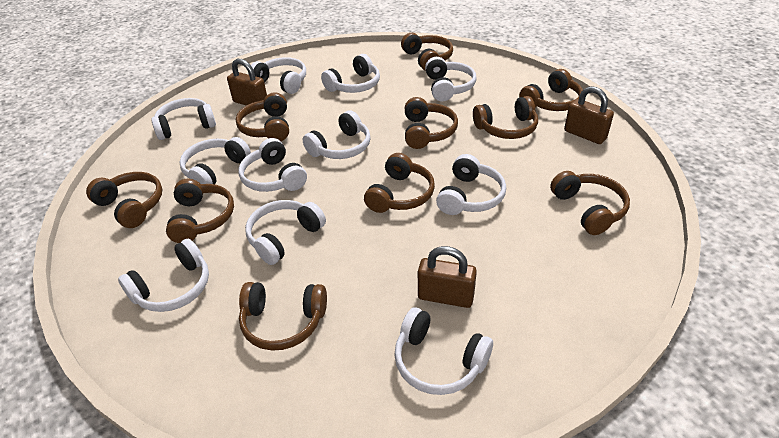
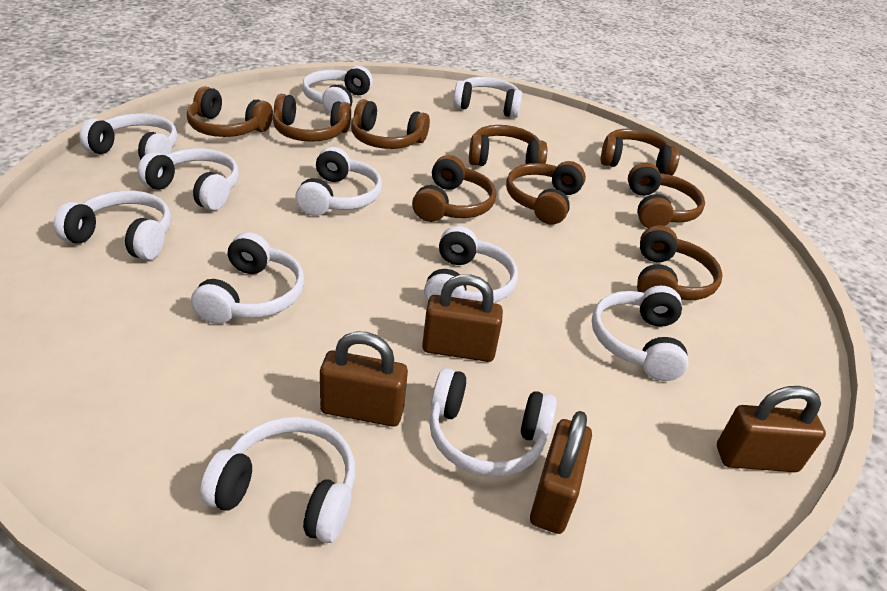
brown headphones: 10 -> 9
brown padlock: 3 -> 4

